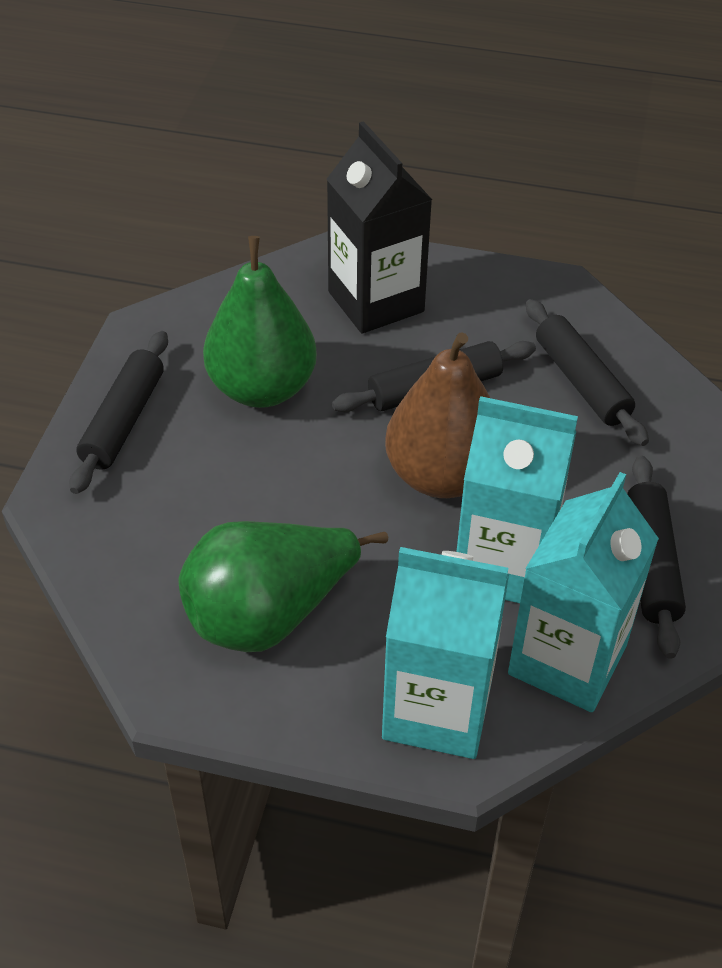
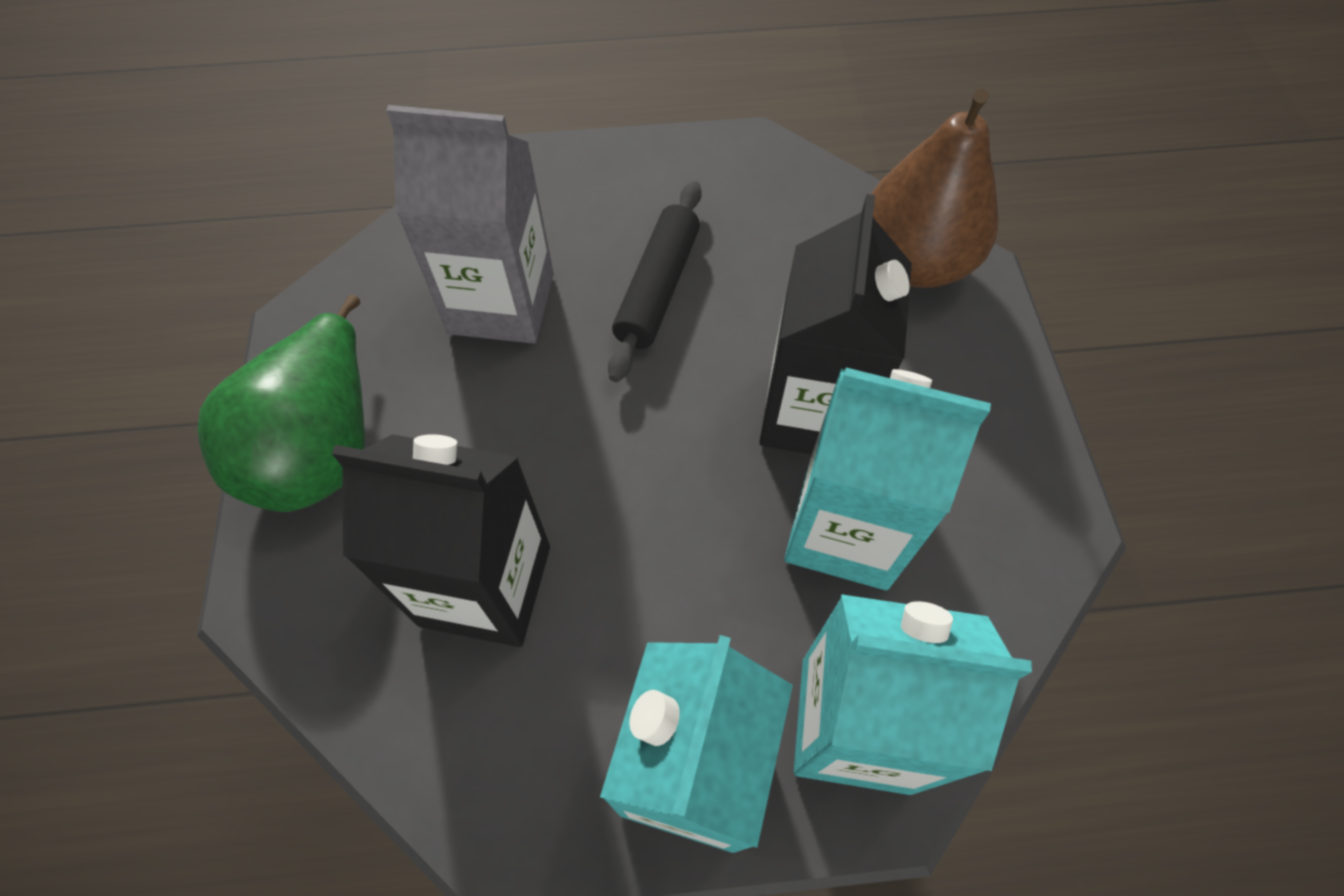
black carton: 1 -> 2
black rolling pin: 4 -> 1
green pear: 2 -> 1
grey carton: 0 -> 1

